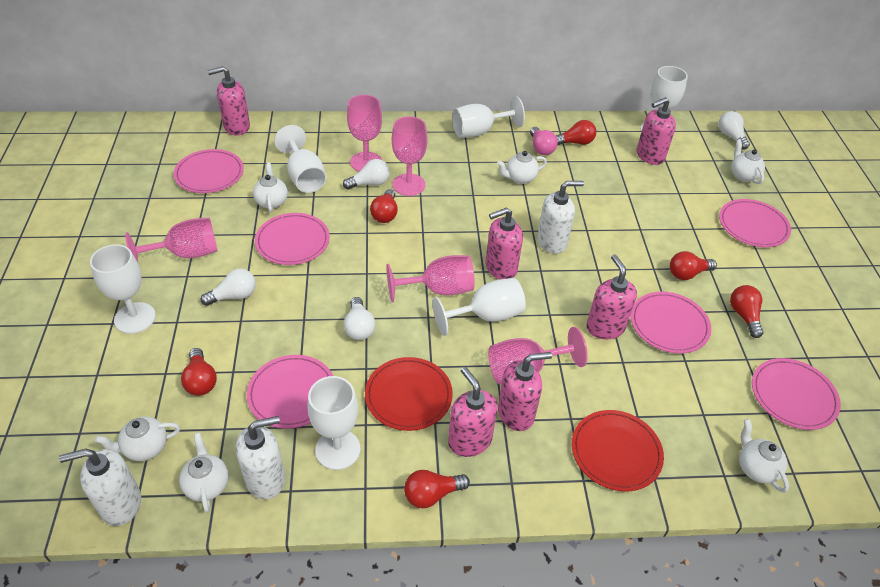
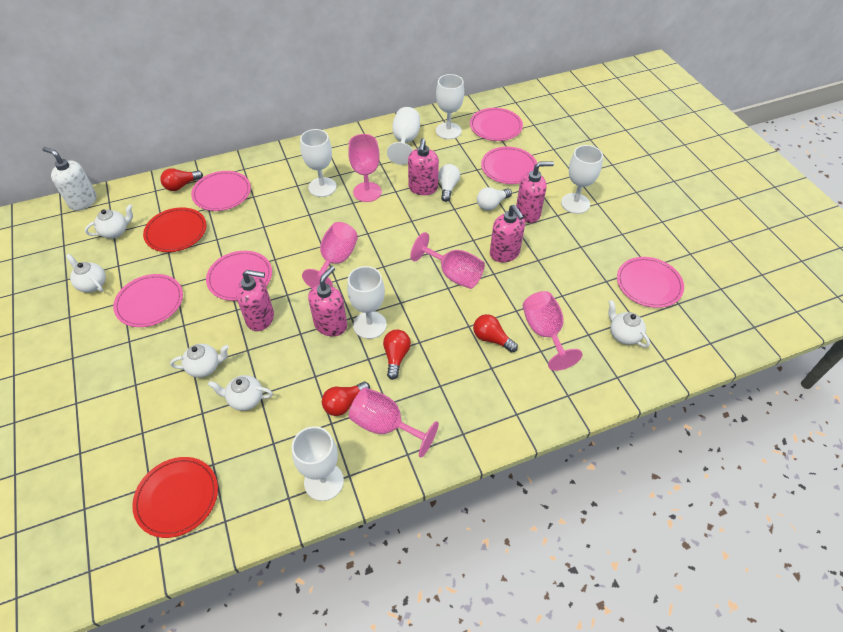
pink light bulb: 1 -> 0
pink soap dispenser: 6 -> 5
red light bulb: 6 -> 4
white light bulb: 4 -> 2
white soap dispenser: 3 -> 1
white teapot: 6 -> 5

